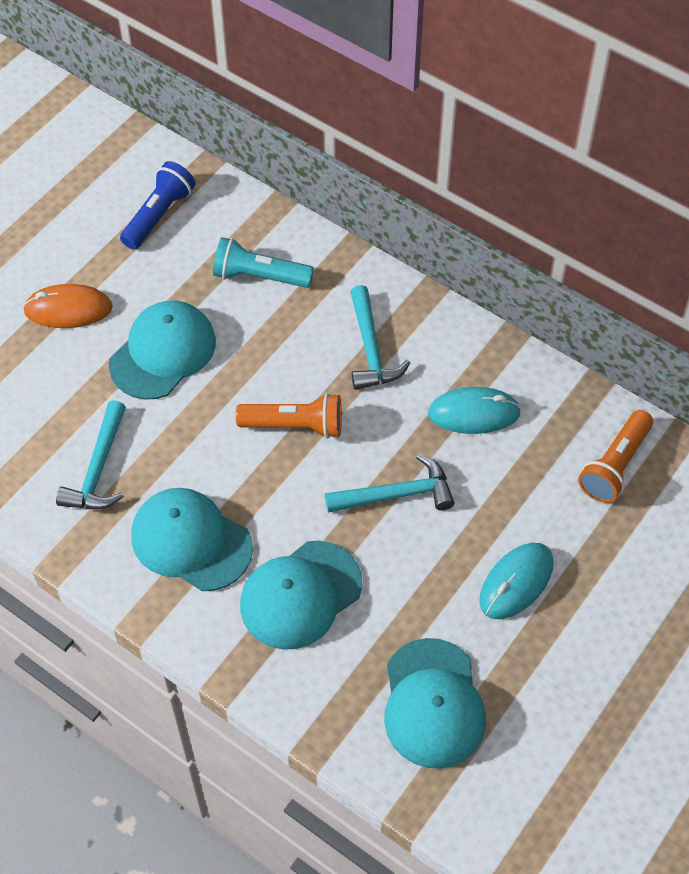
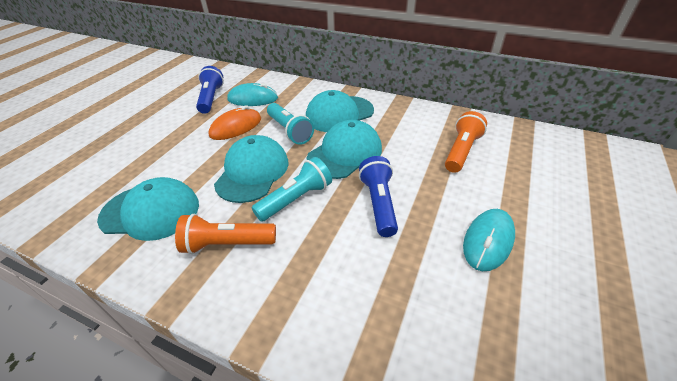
blue flashlight: 1 -> 2
turquoise flashlight: 1 -> 2
turquoise hammer: 3 -> 0

